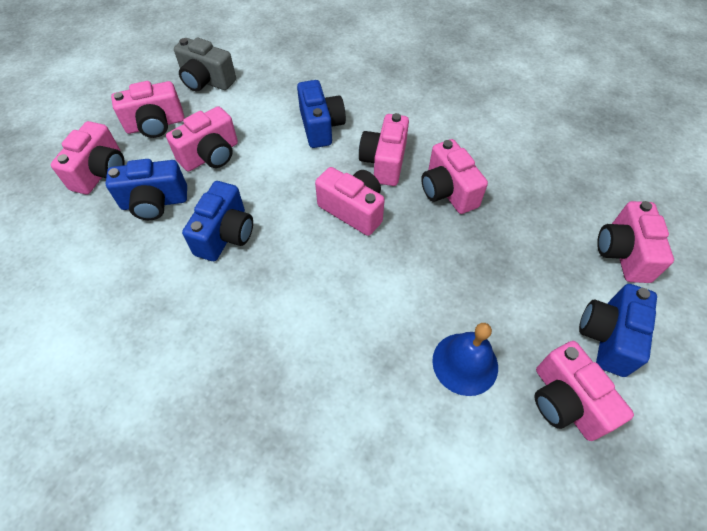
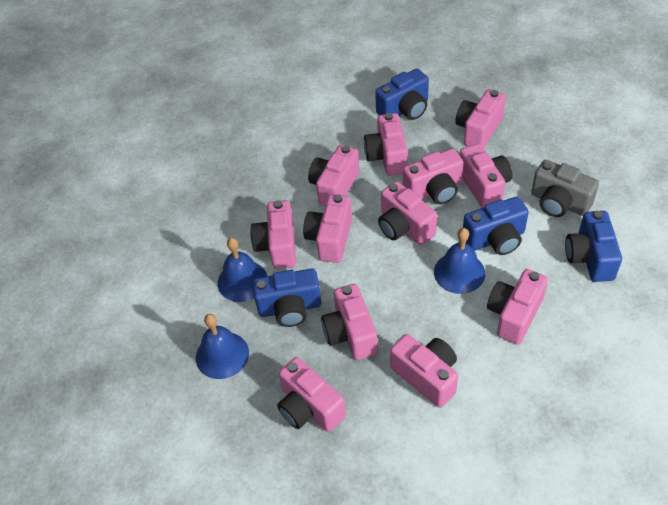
blue bell: 1 -> 3
pink camera: 8 -> 12

